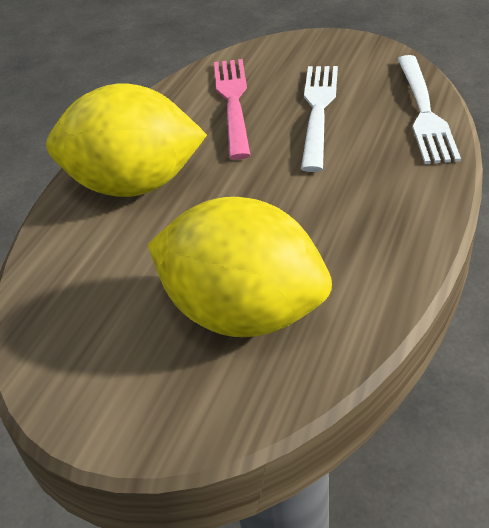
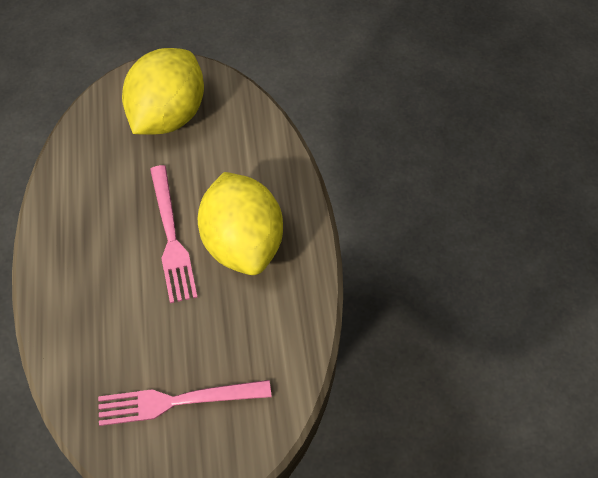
pink fork: 1 -> 2
white fork: 2 -> 0

